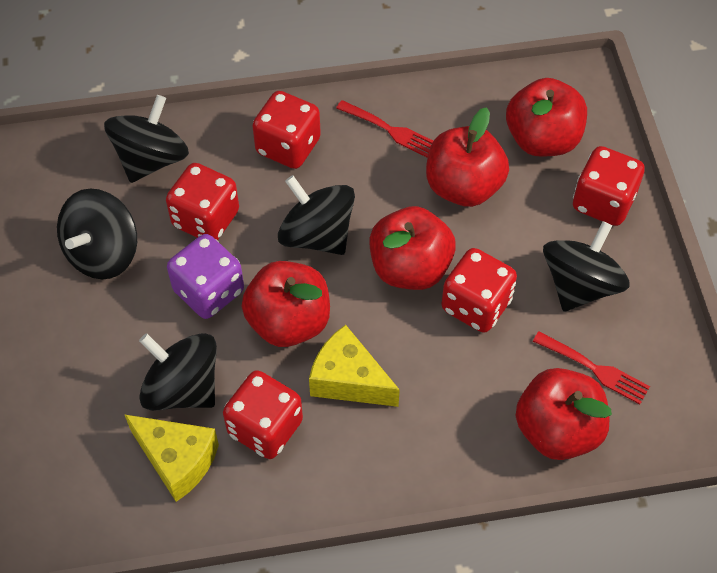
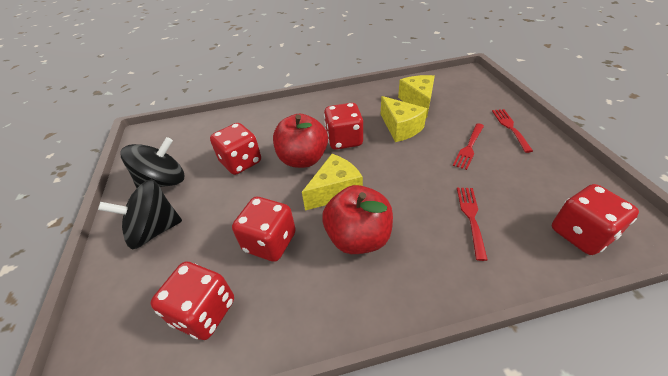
black spinning top: 5 -> 2
purple dice: 1 -> 0
red apple: 5 -> 2
red fork: 2 -> 3
yellow cheese: 2 -> 3

